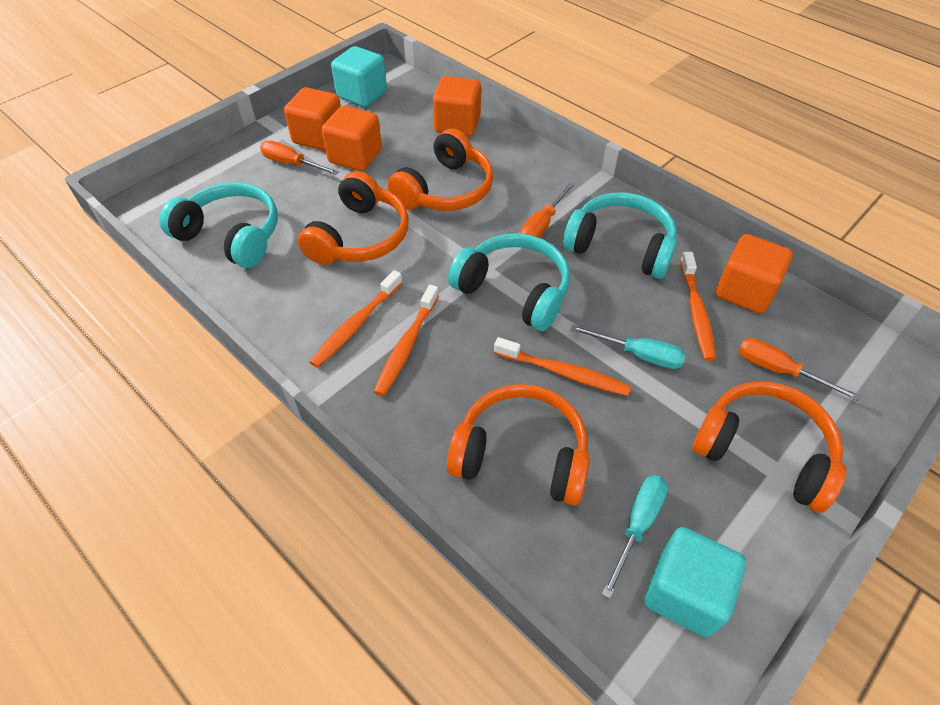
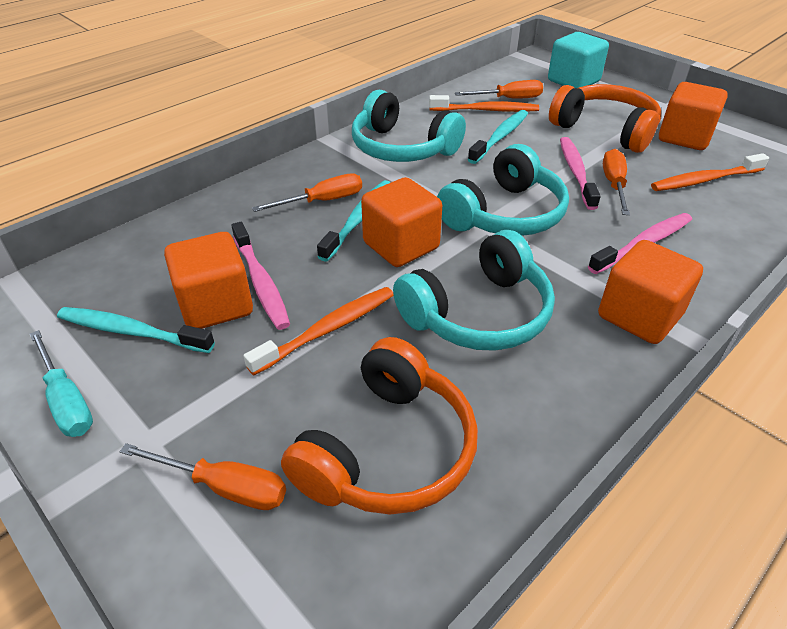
orange headphones: 4 -> 2
orange screwdriver: 3 -> 4
orange toothbrush: 4 -> 3
pink toothbrush: 0 -> 3
turquoise cube: 2 -> 1
turquoise screwdriver: 2 -> 1
turquoise toothbrush: 0 -> 3

